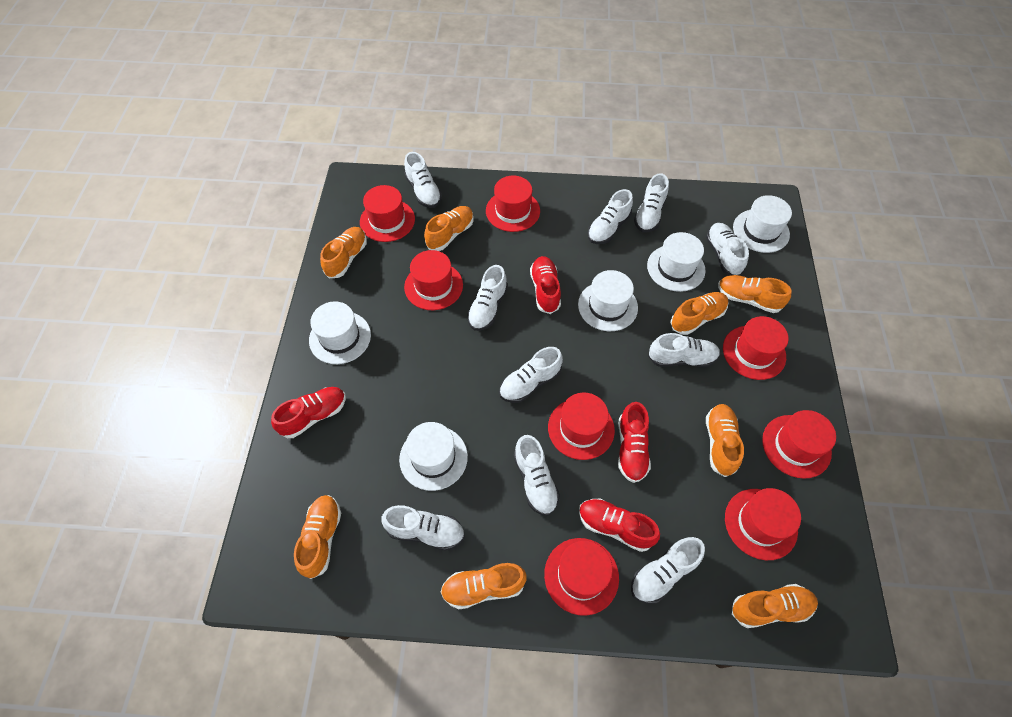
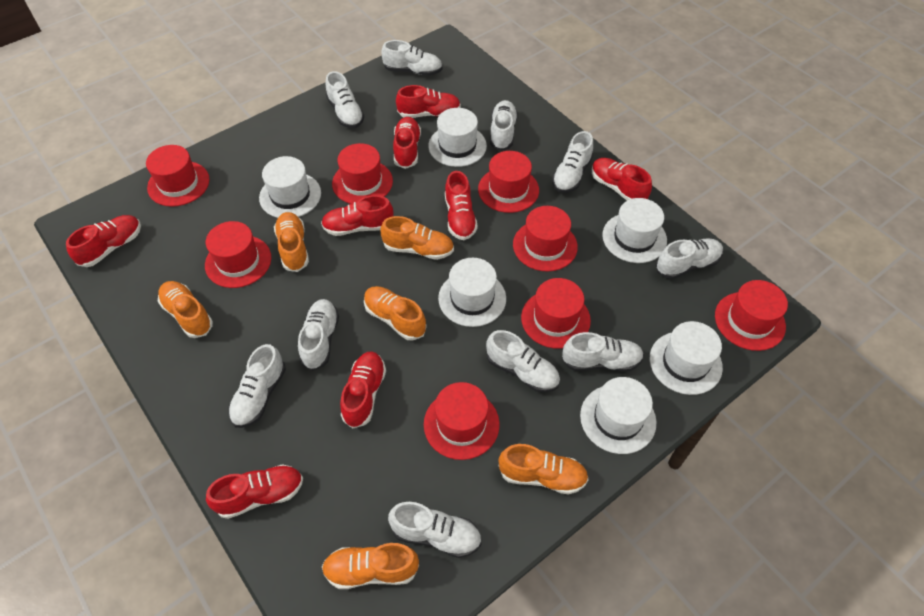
orange shoe: 8 -> 6
red shoe: 4 -> 8
white hat: 5 -> 6

